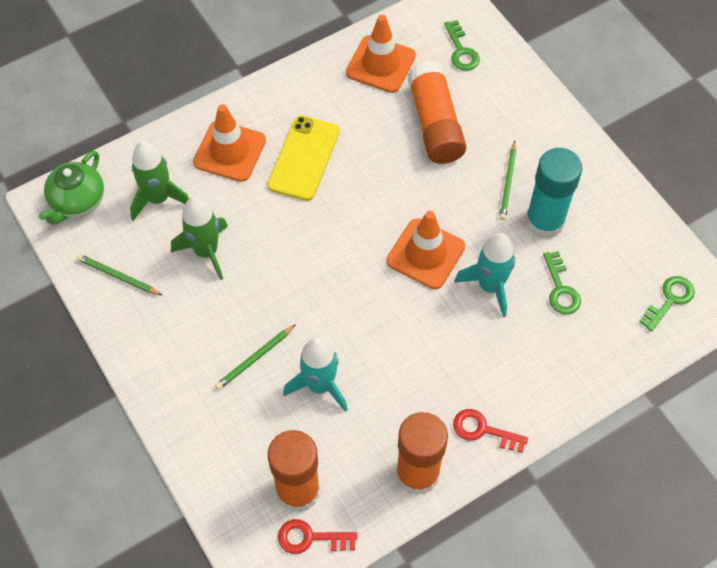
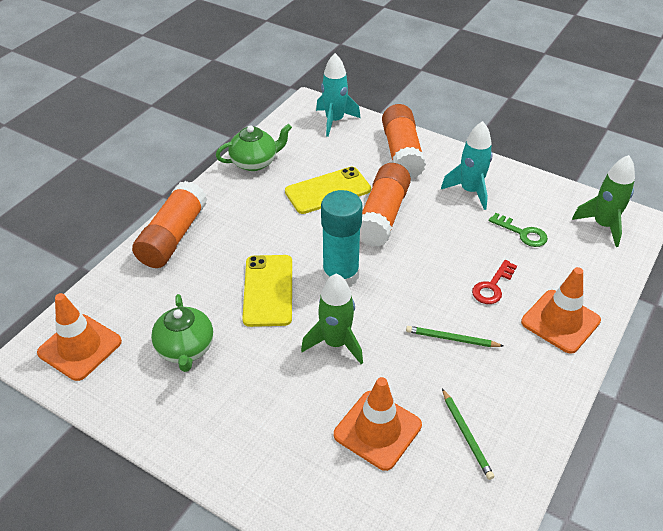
green key: 3 -> 1
green pencil: 3 -> 2
green teapot: 1 -> 2
red key: 2 -> 1
yellow phone: 1 -> 2

